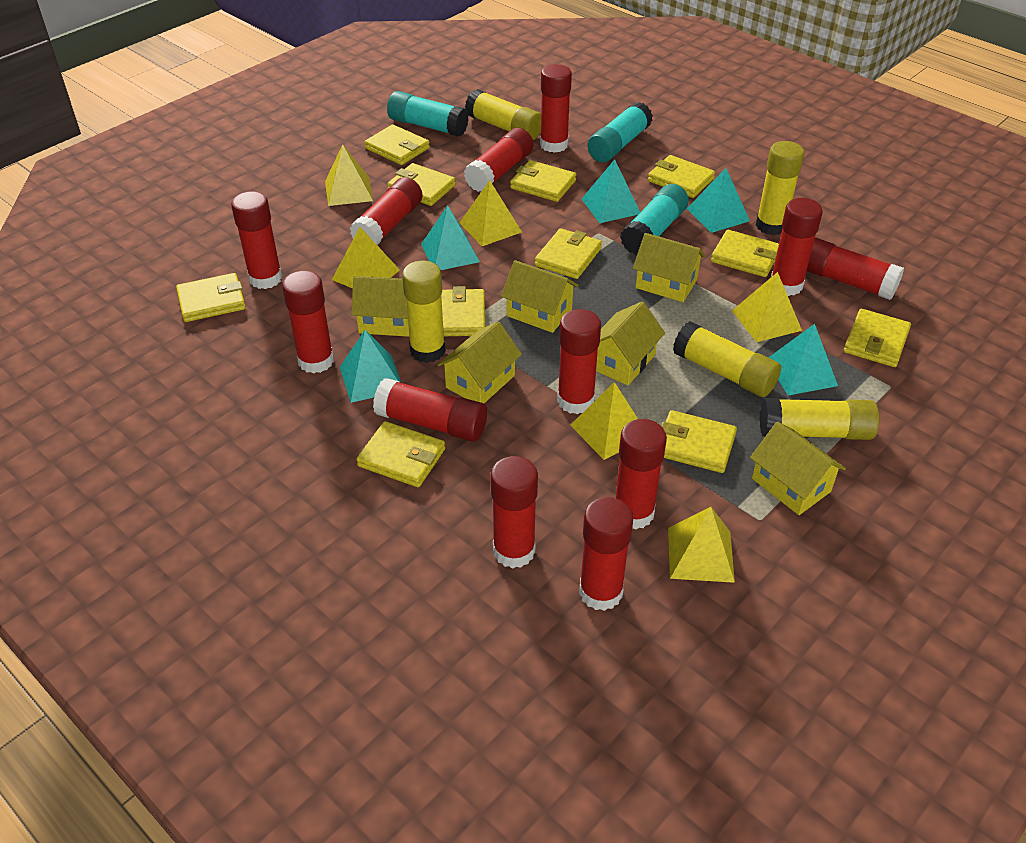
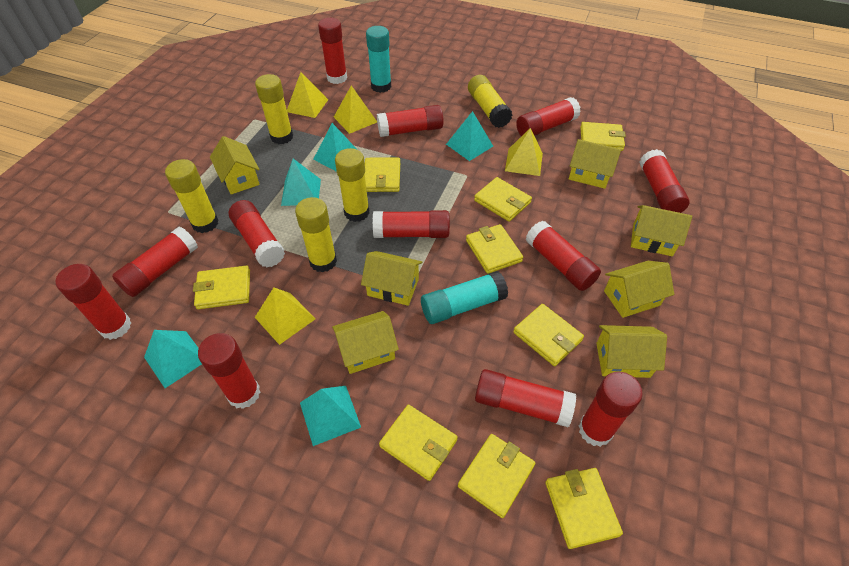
turquoise glue stick: 3 -> 2
yellow house: 6 -> 7
yellow pyramid: 6 -> 4
yellow wallet: 11 -> 9

